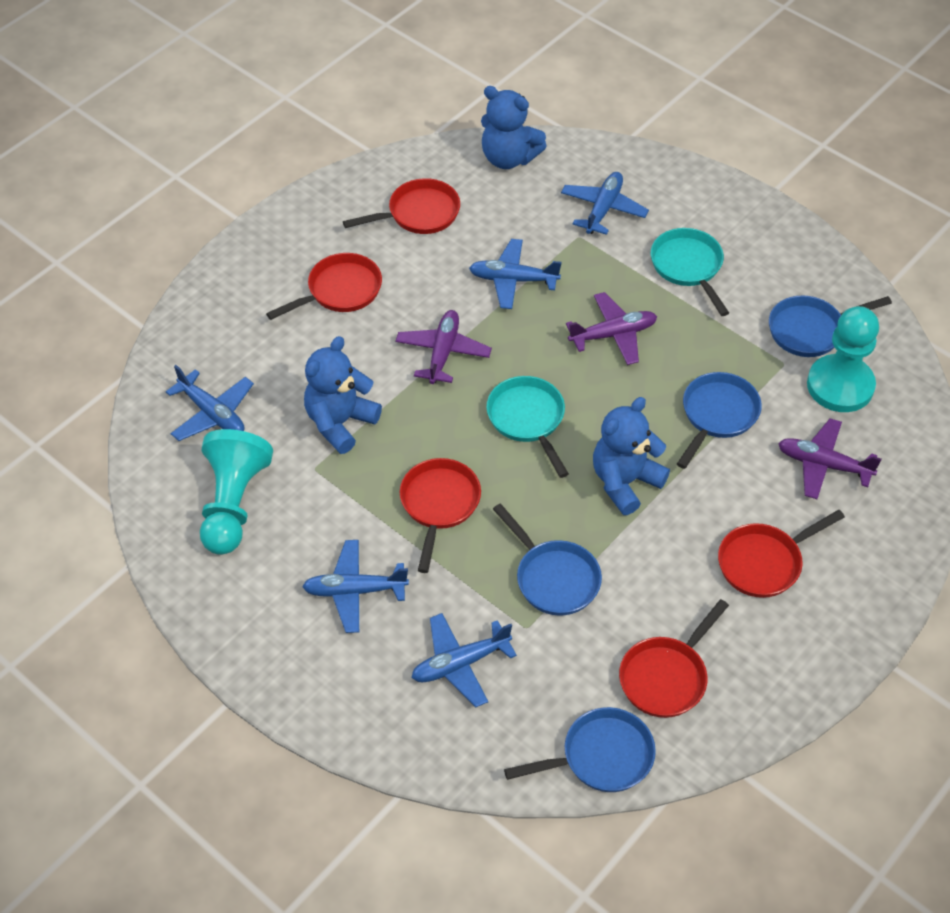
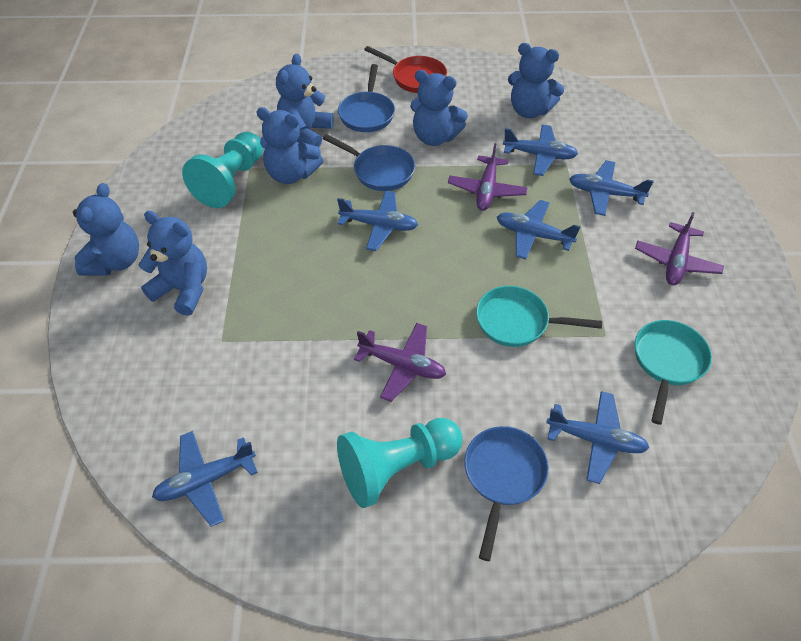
blue pan: 4 -> 3
blue plane: 5 -> 6
blue teddy bear: 3 -> 6
red pan: 5 -> 1

